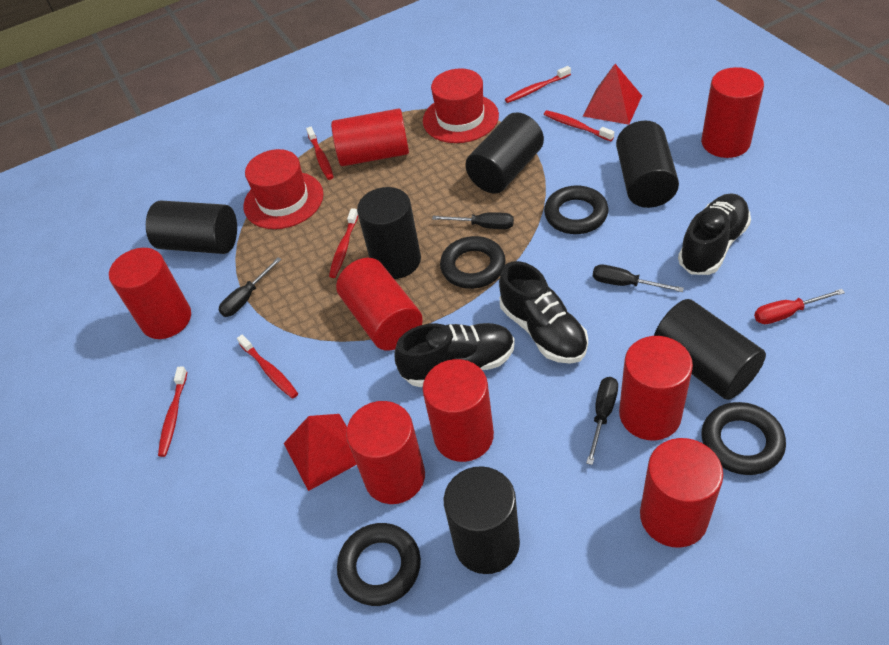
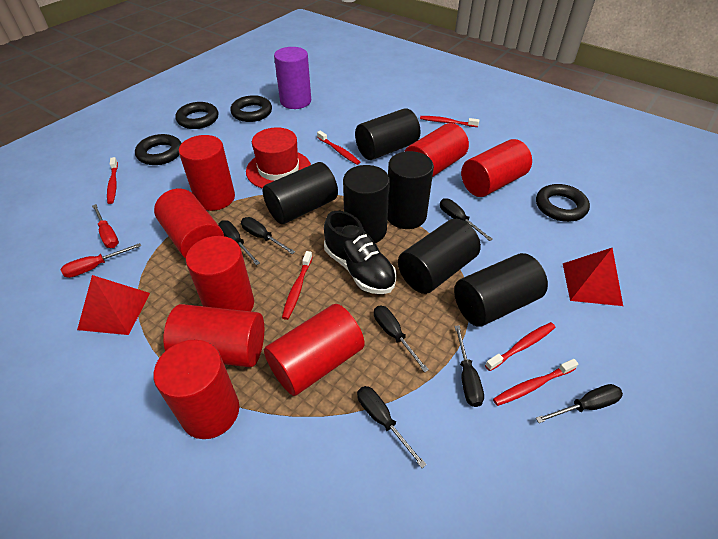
black screwdriver: 4 -> 7
black shoe: 3 -> 1
purple cylinder: 0 -> 1
red hat: 2 -> 1
red screwdriver: 1 -> 2

